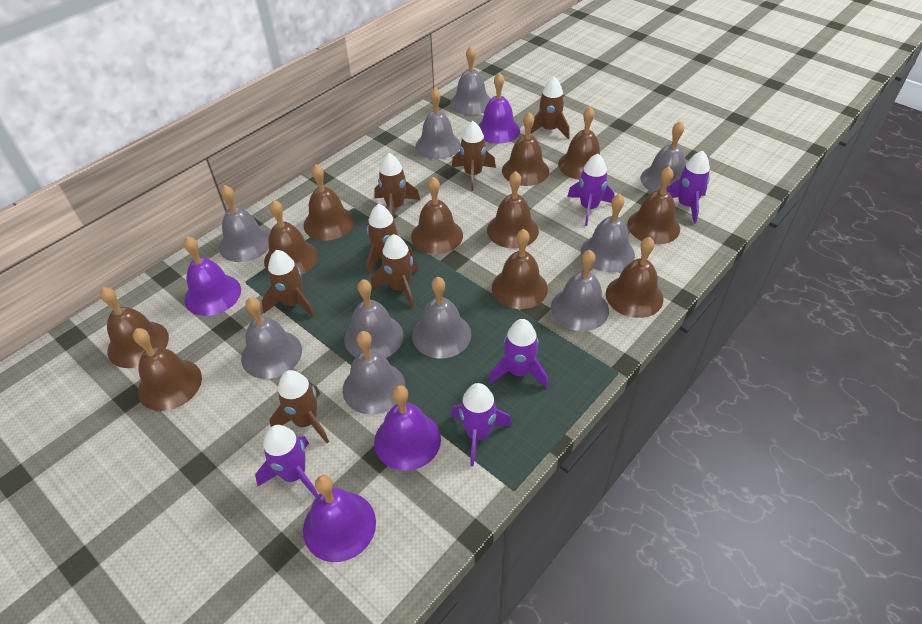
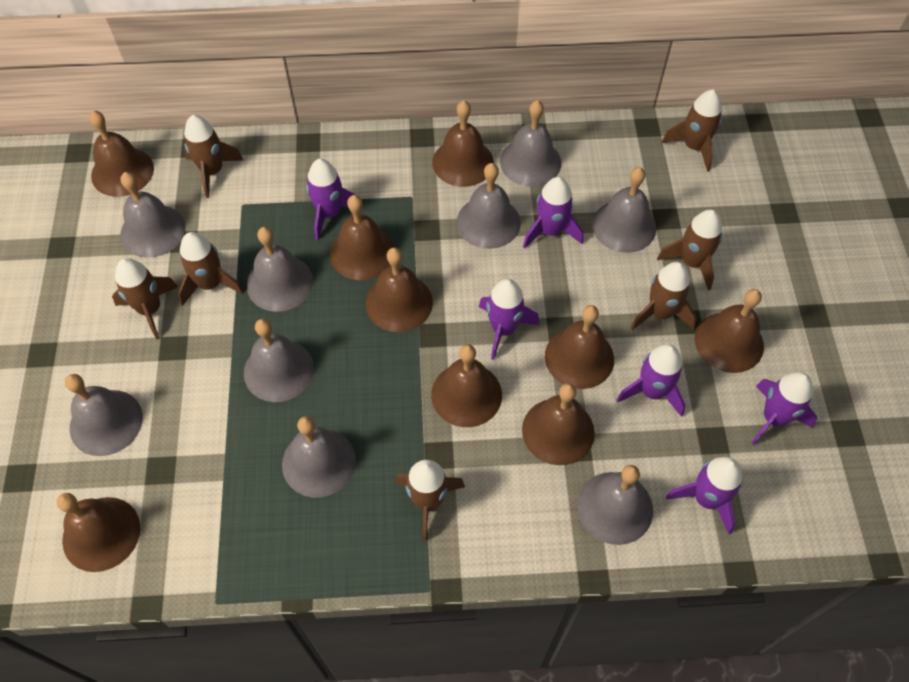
brown bell: 11 -> 9
grey bell: 10 -> 9
purple bell: 4 -> 0
purple rocket: 5 -> 6

